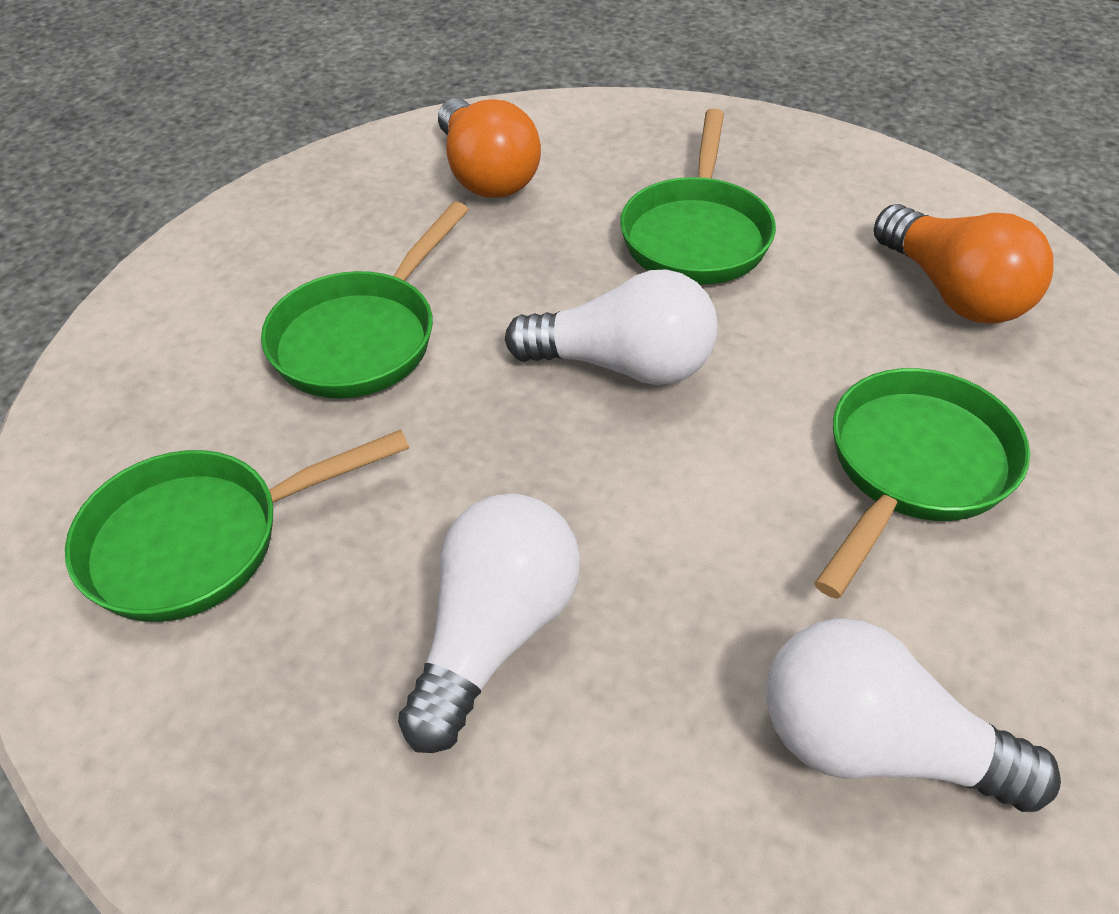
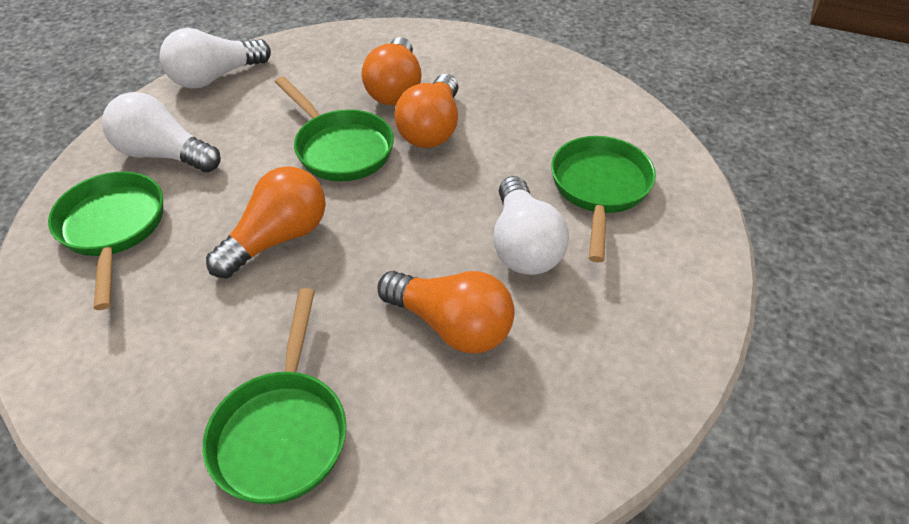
orange light bulb: 2 -> 4

